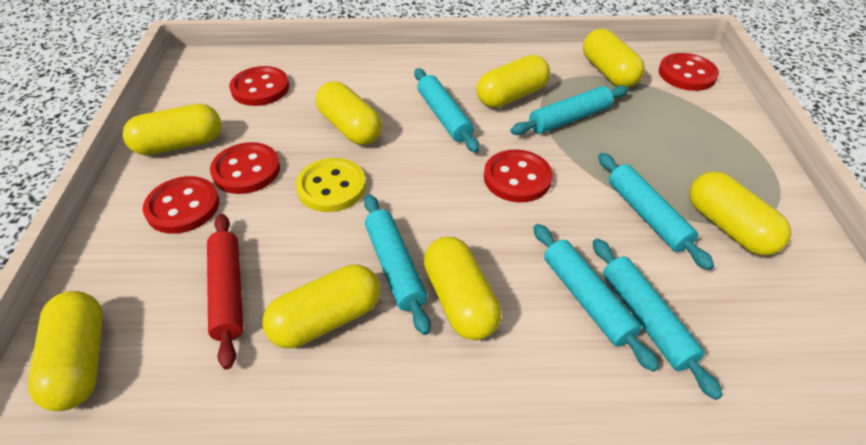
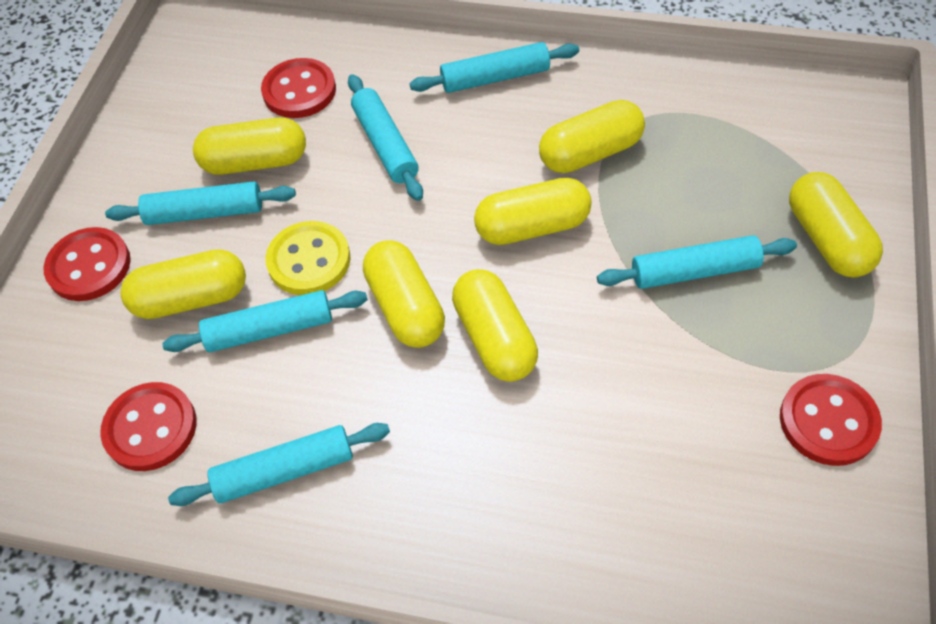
red button: 5 -> 4
red rolling pin: 1 -> 0
yellow capsule: 8 -> 7

